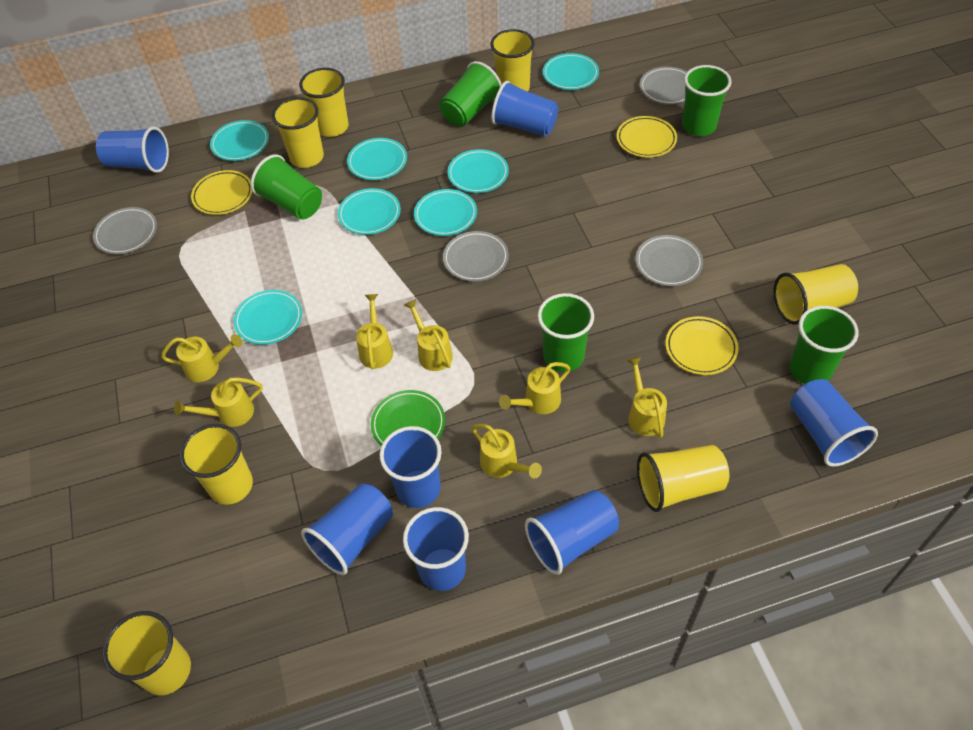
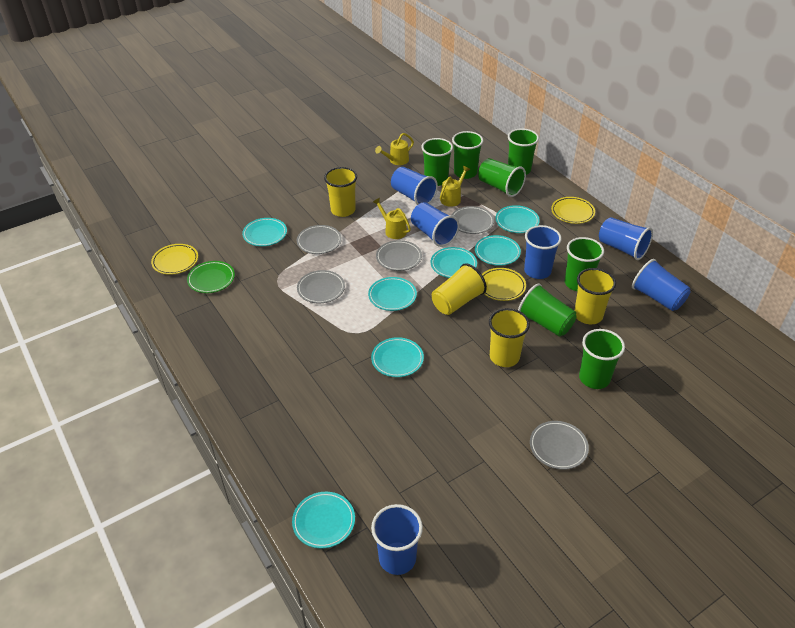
blue cup: 7 -> 6
green cup: 5 -> 7
grey plate: 4 -> 5
yellow cup: 7 -> 4
yellow watering can: 7 -> 3

